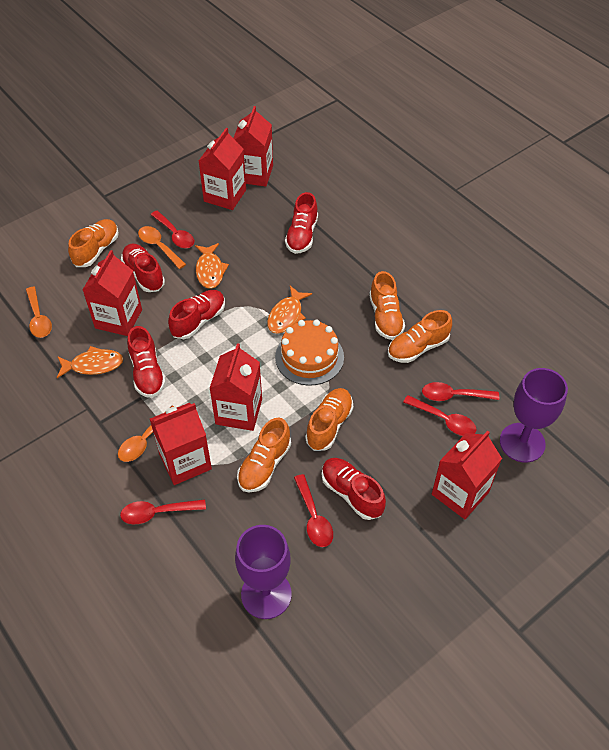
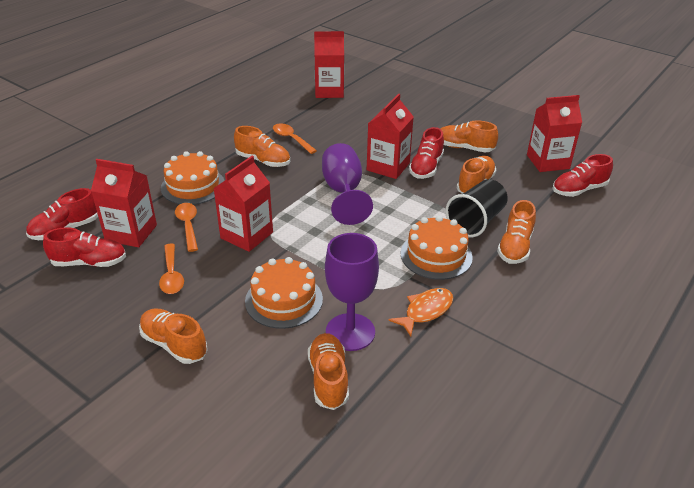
black cup: 0 -> 1
orange cake: 1 -> 3
orange fish: 3 -> 1
orange shoe: 5 -> 6
red carton: 6 -> 5
red shoe: 5 -> 4
red spoon: 5 -> 0

